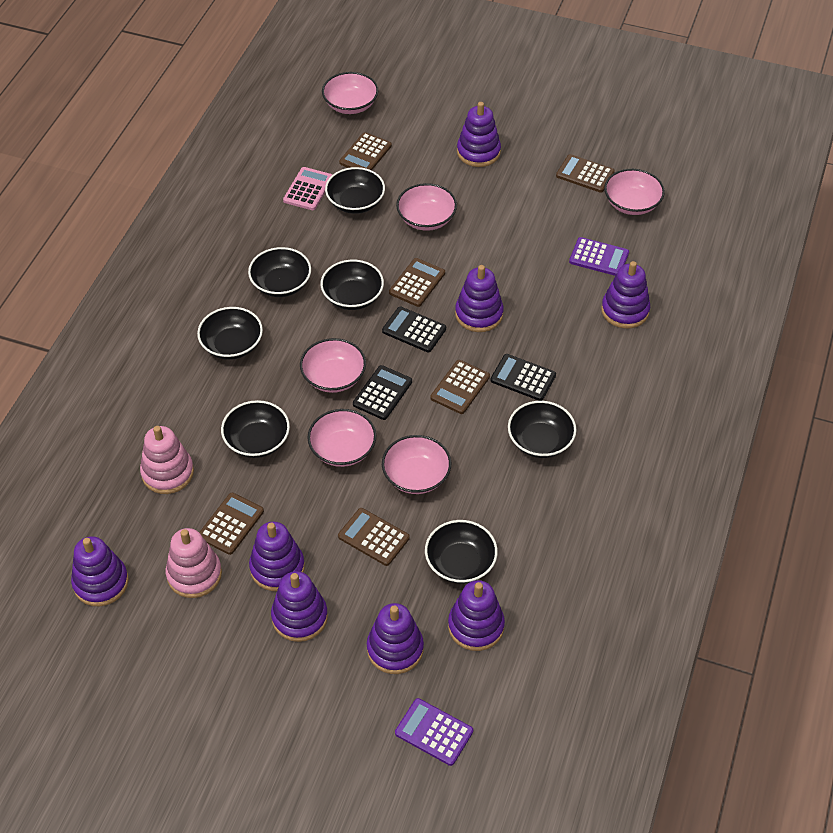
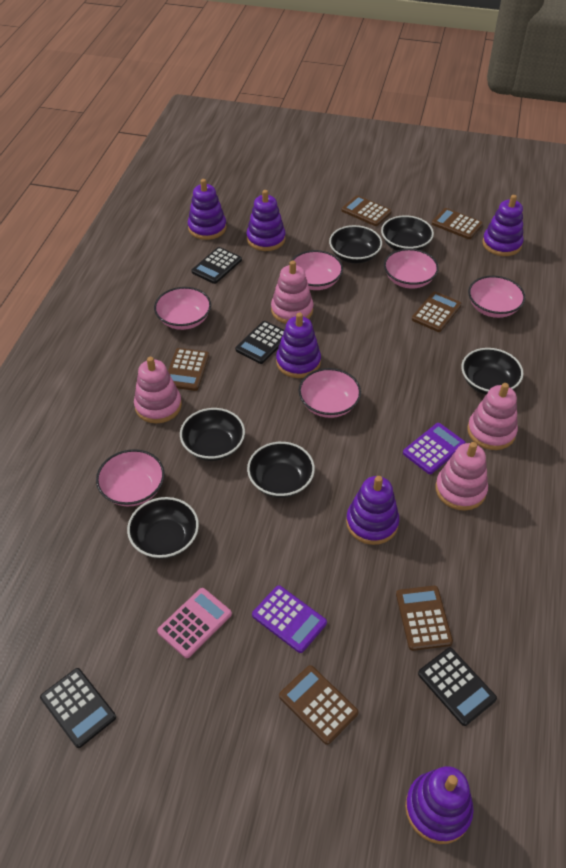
black bowl: 7 -> 6
black calculator: 3 -> 4
pink stacking toy: 2 -> 4
purple stacking toy: 8 -> 6

